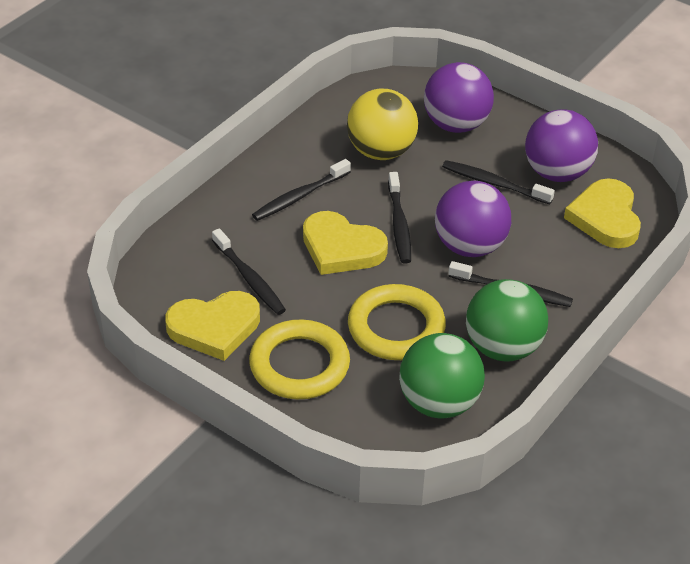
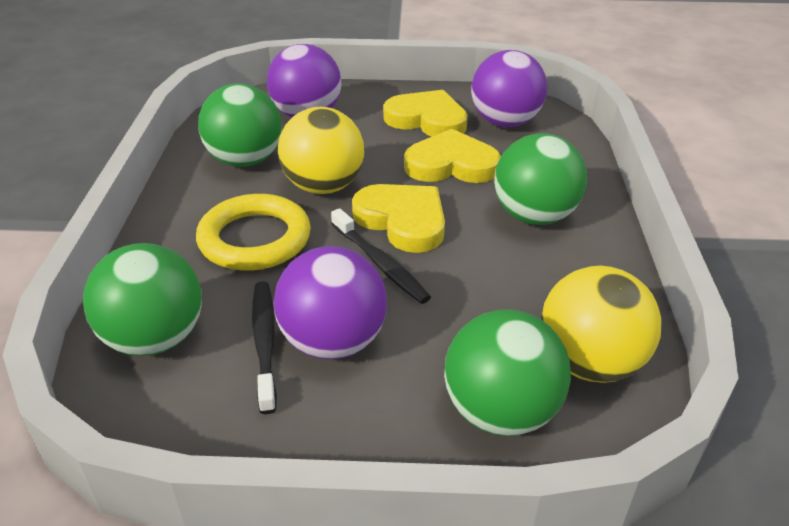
black toothbrush: 5 -> 2
green ball: 2 -> 4
yellow ball: 1 -> 2
yellow ring: 2 -> 1

